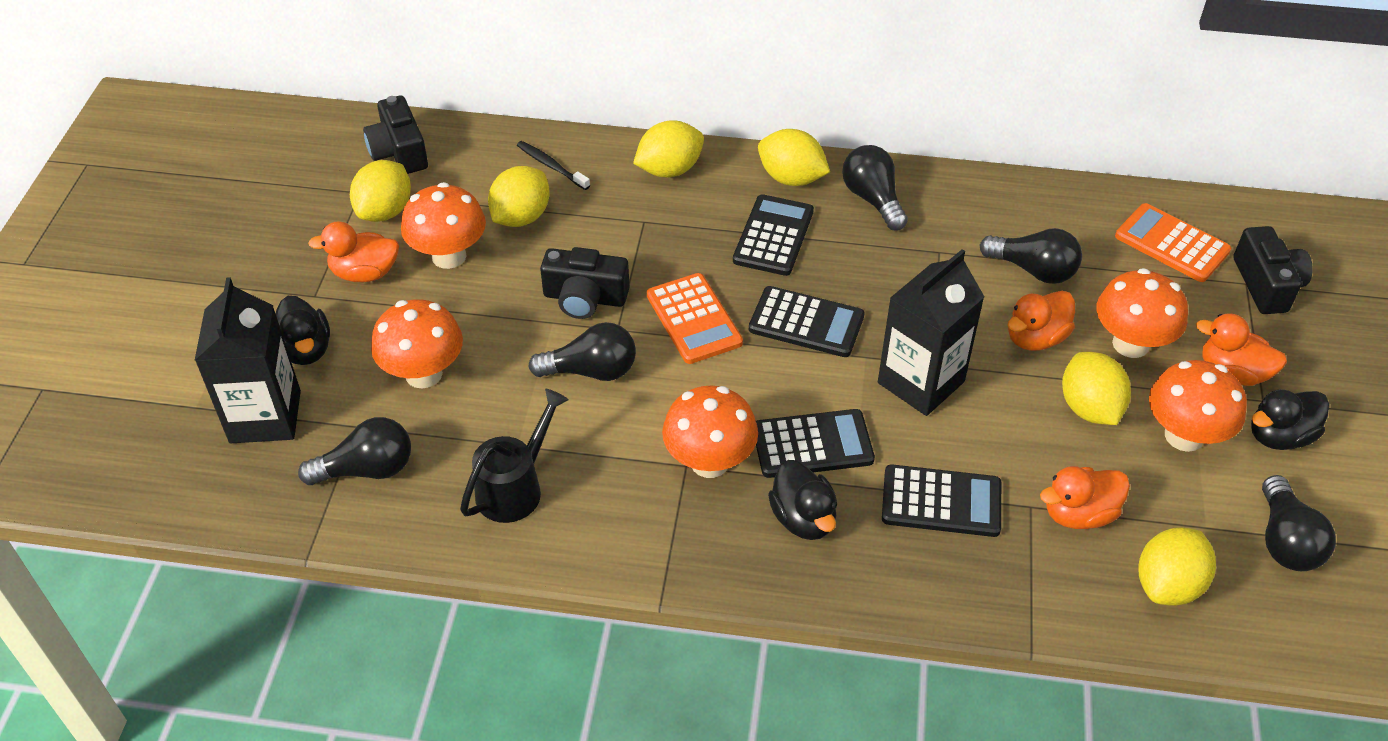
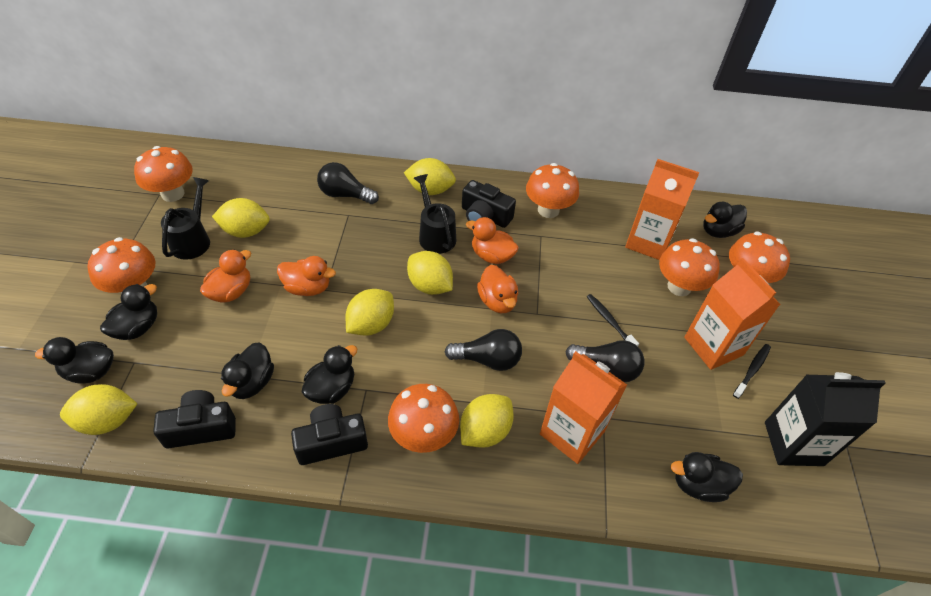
black calculator: 4 -> 0
black carton: 2 -> 1
black duck: 3 -> 6
black light bulb: 5 -> 3
black toothbrush: 1 -> 2
black watering can: 1 -> 2
orange calculator: 2 -> 0
orange carton: 0 -> 3
orange mushroom: 5 -> 6

